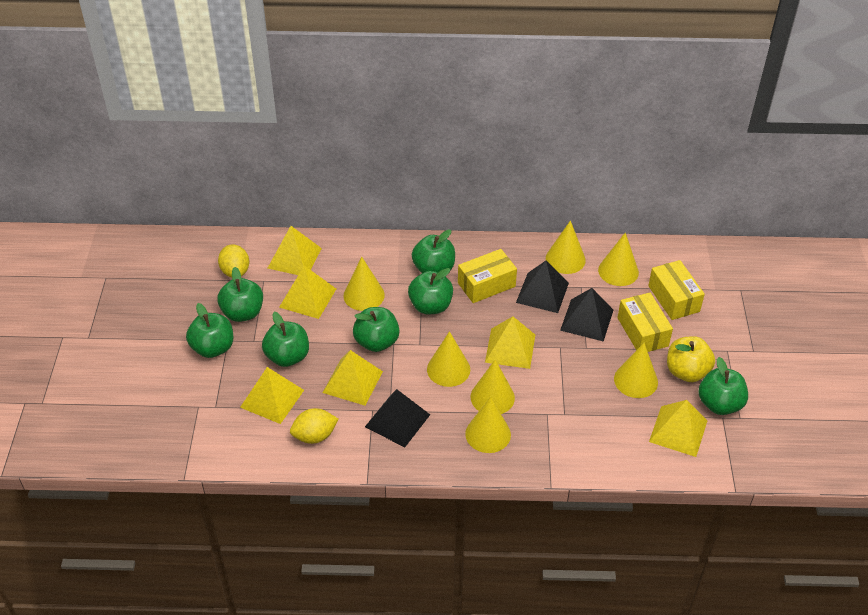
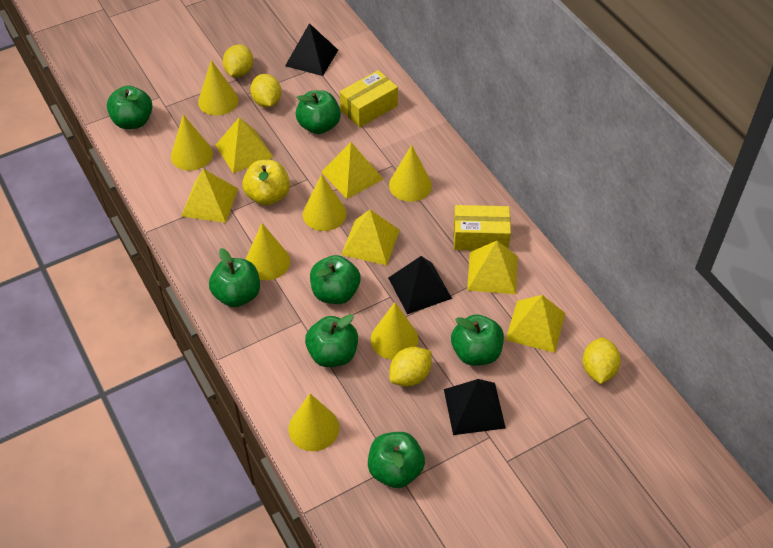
yellow box: 3 -> 2
yellow lemon: 2 -> 4

